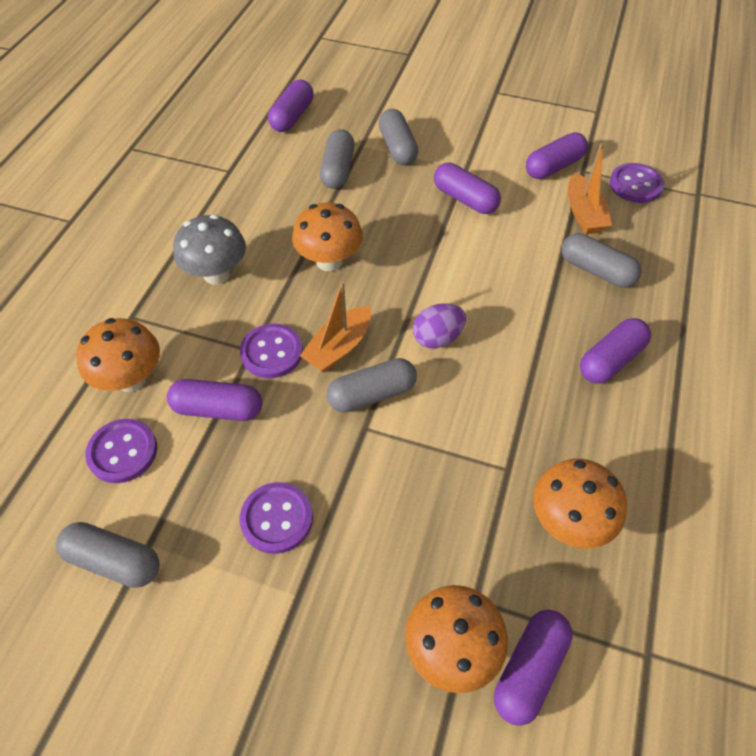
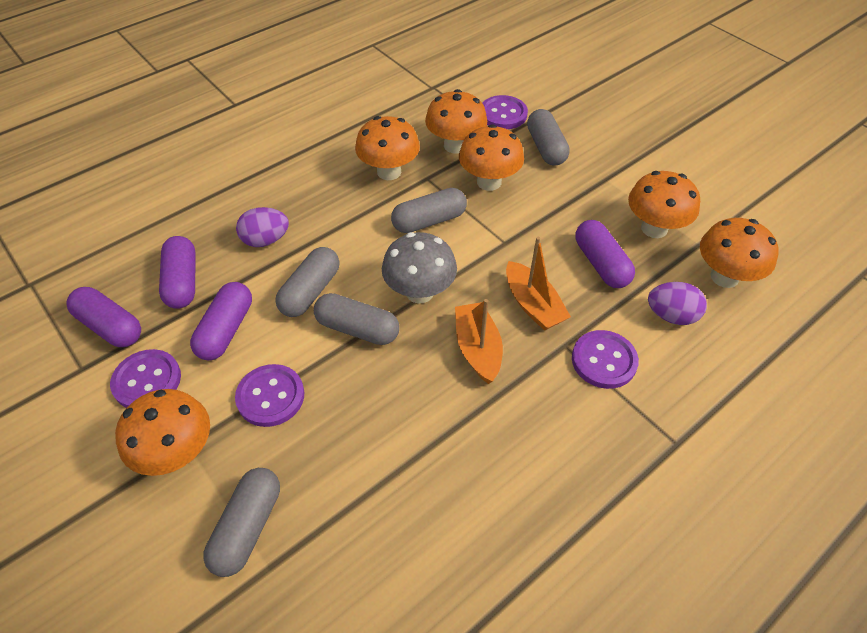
orange mushroom: 4 -> 6
purple capsule: 6 -> 4
purple egg: 1 -> 2

